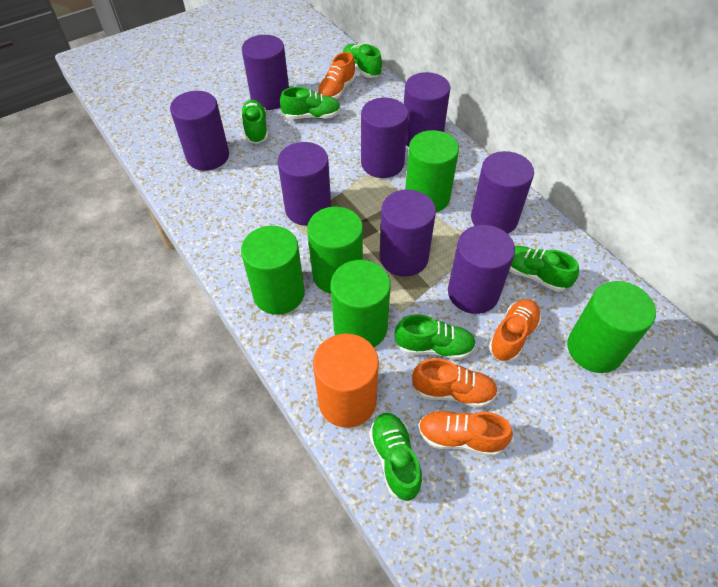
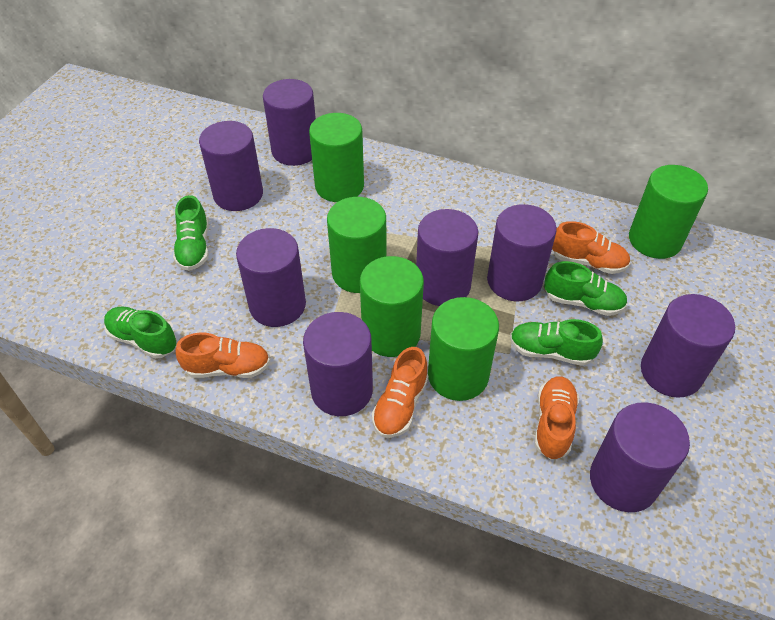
green shoe: 6 -> 4
orange cylinder: 1 -> 0

